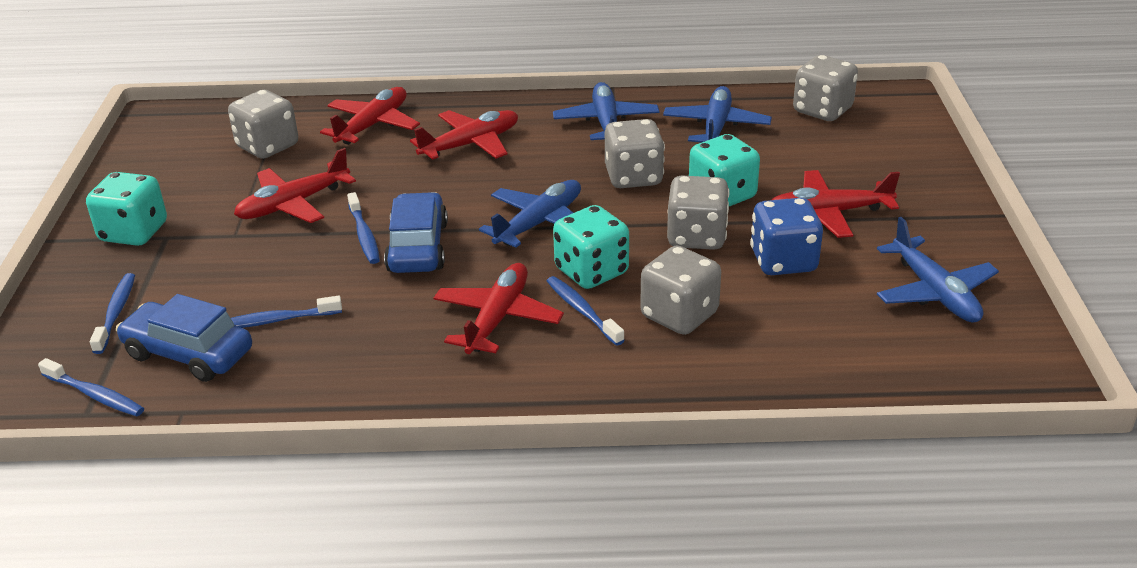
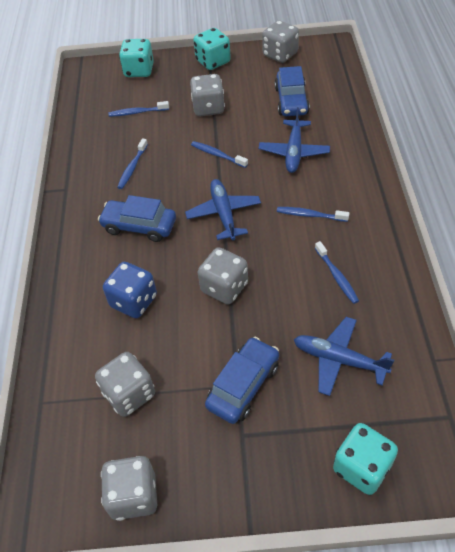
blue car: 2 -> 3
blue plane: 4 -> 3
red plane: 5 -> 0

